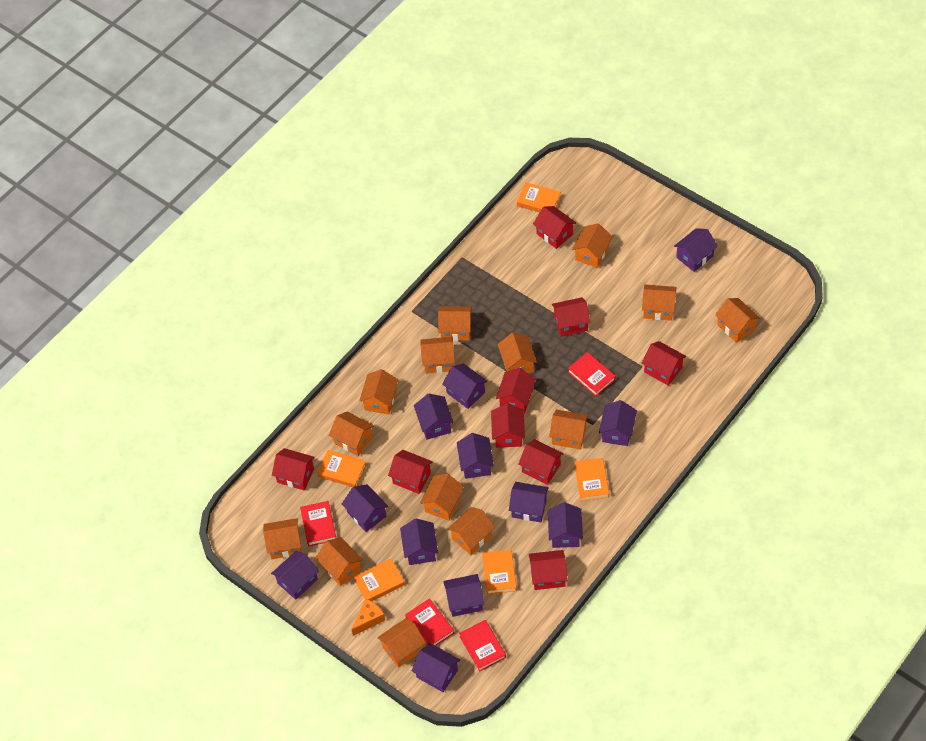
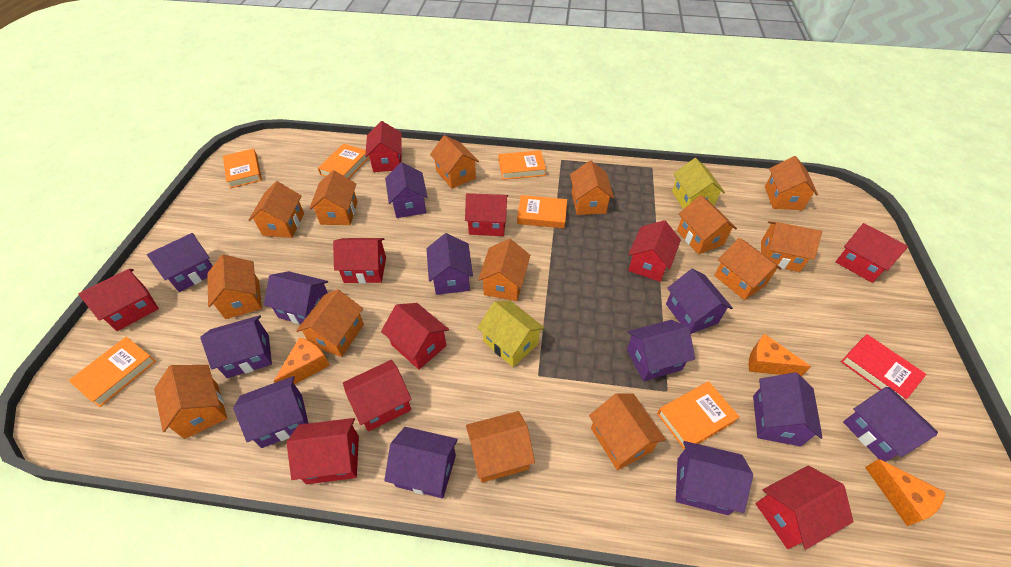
orange book: 5 -> 6
orange cheese: 1 -> 3
red book: 4 -> 1
red house: 9 -> 10
yellow house: 0 -> 2

